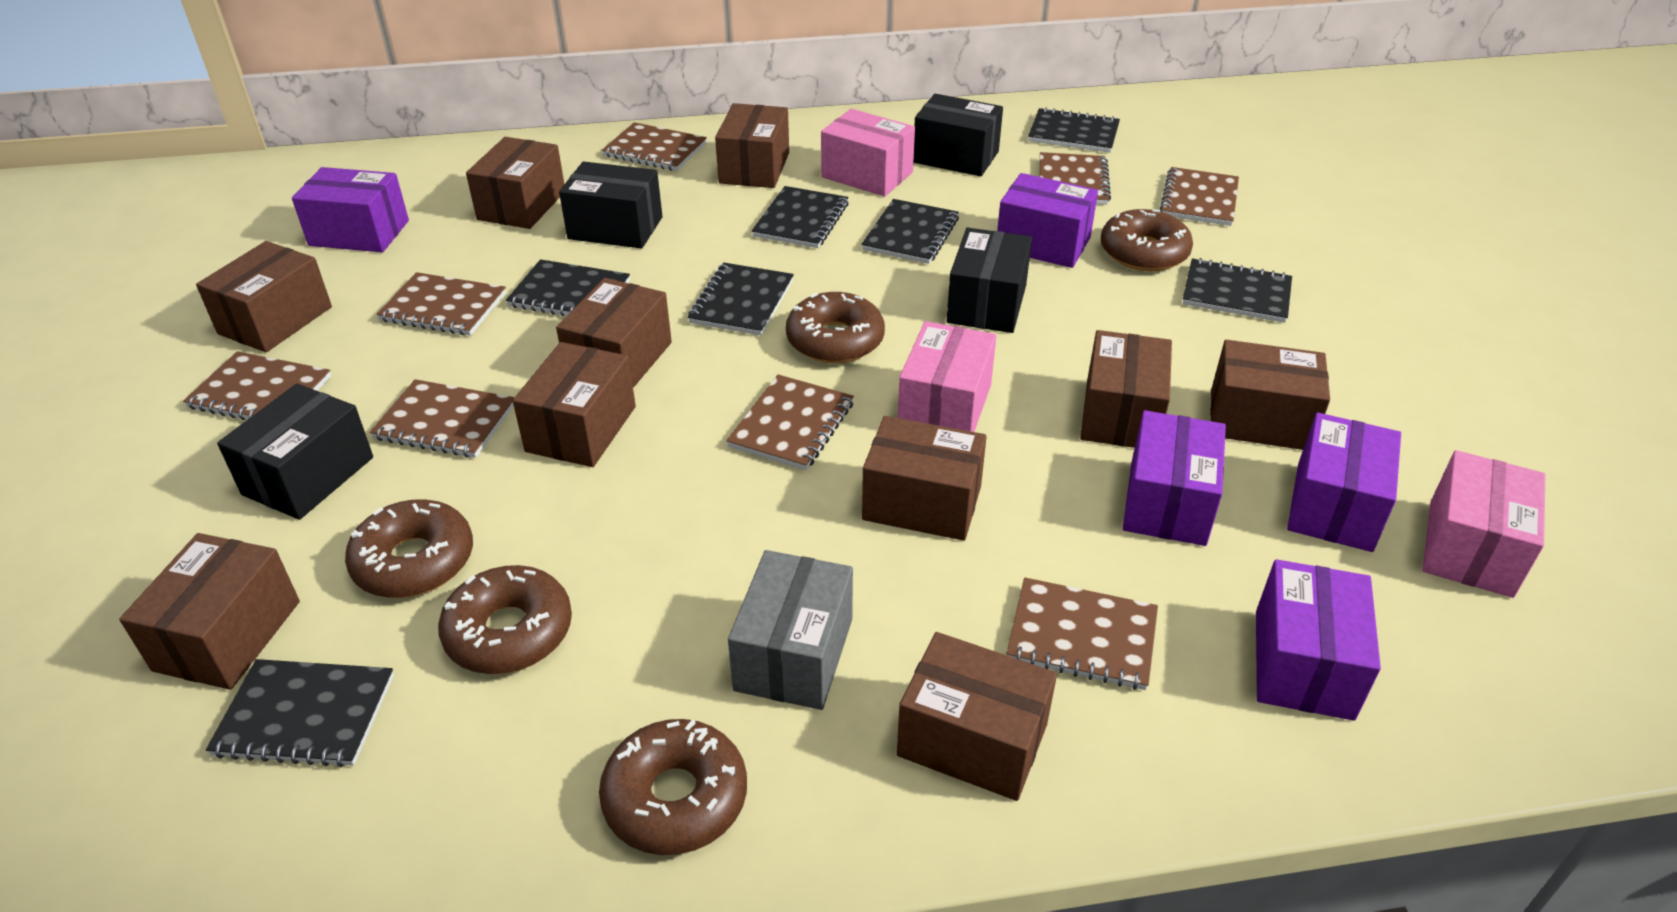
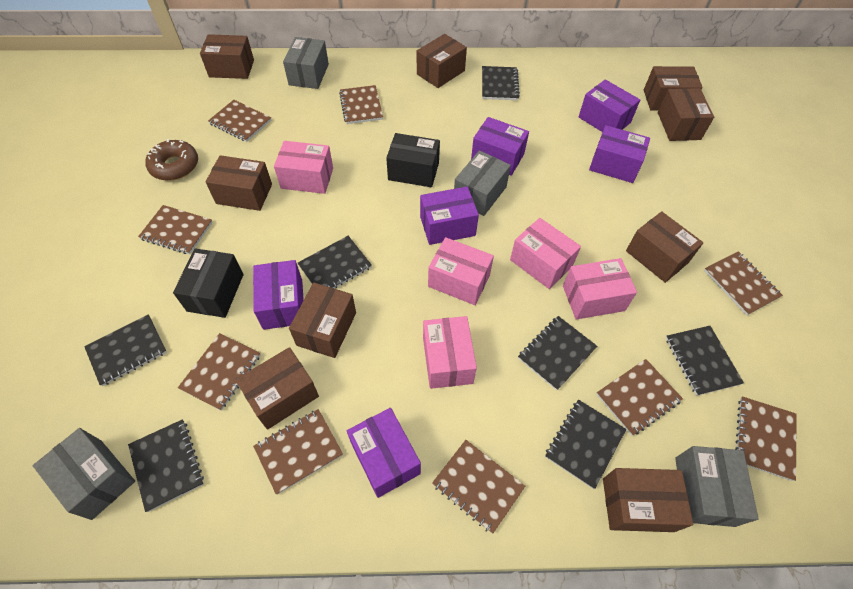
black box: 4 -> 2
brown box: 10 -> 9
brown donut: 5 -> 1
brown notebook: 8 -> 9
grey box: 1 -> 4
pink box: 3 -> 5
purple box: 5 -> 6

